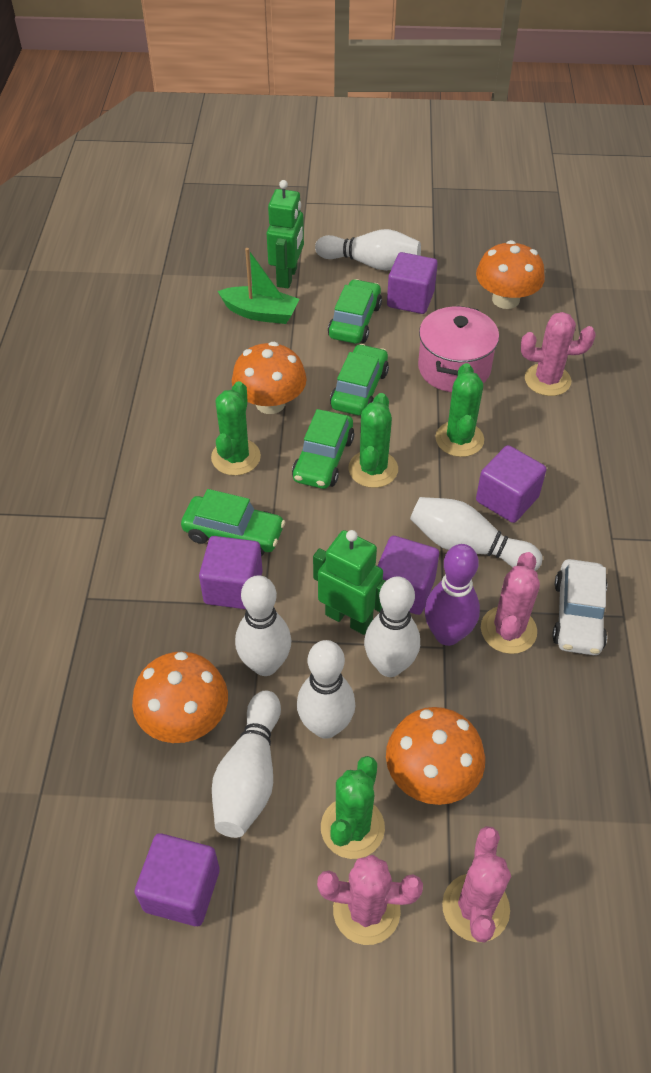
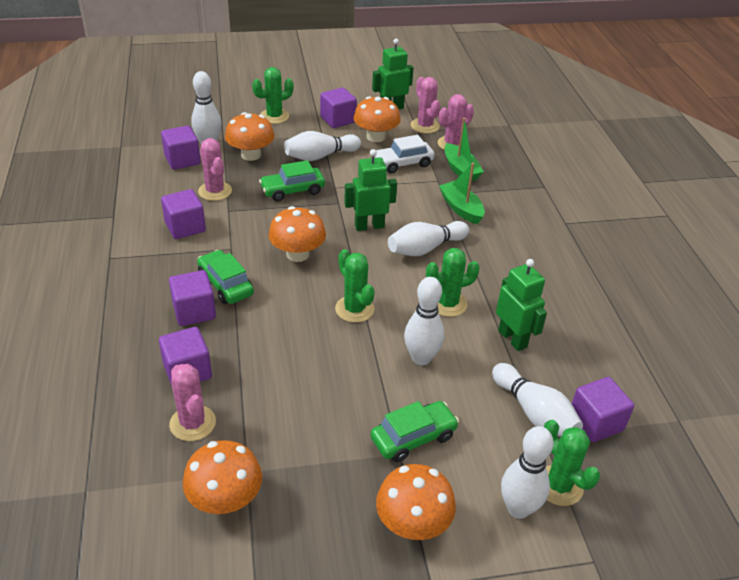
green boat: 1 -> 2
green car: 4 -> 3
green robot: 2 -> 3
orange mushroom: 4 -> 5
pink pot: 1 -> 0
purple bowling pin: 1 -> 0
purple cube: 5 -> 6

